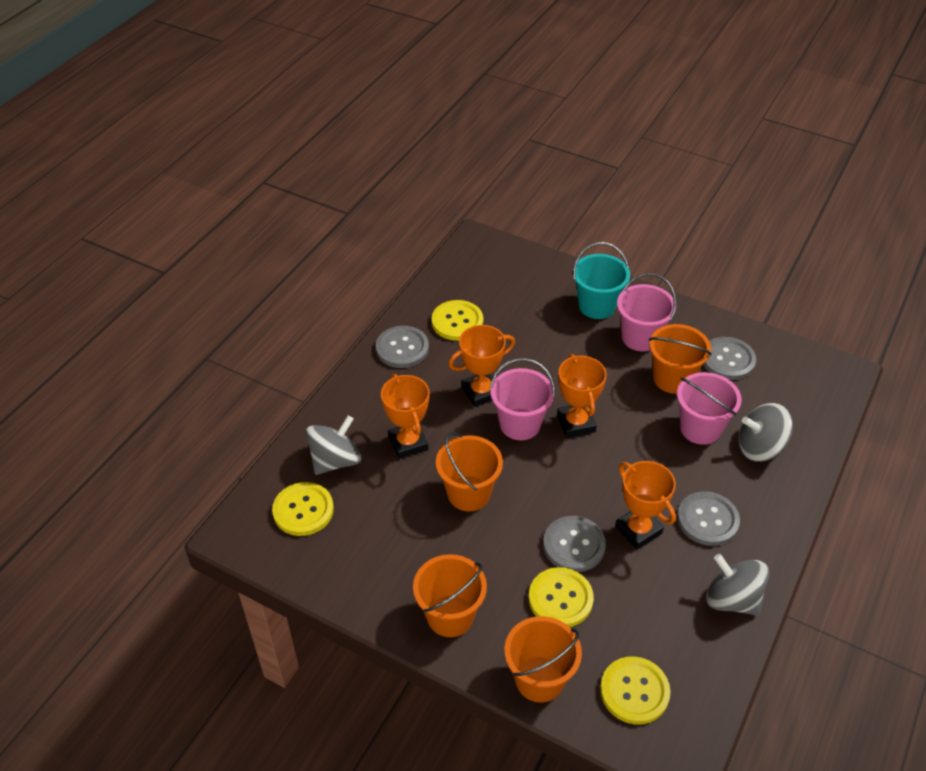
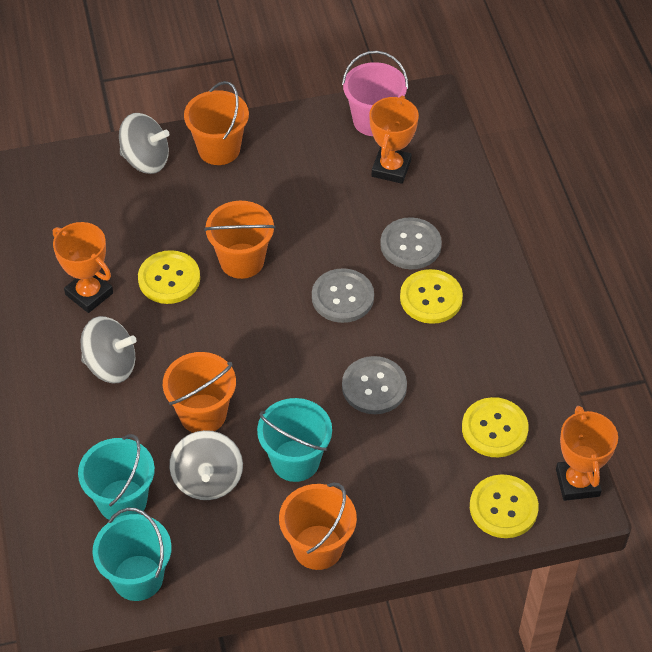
grey button: 4 -> 3
orange trophy: 4 -> 3
pink bucket: 3 -> 1
turquoise bucket: 1 -> 3

